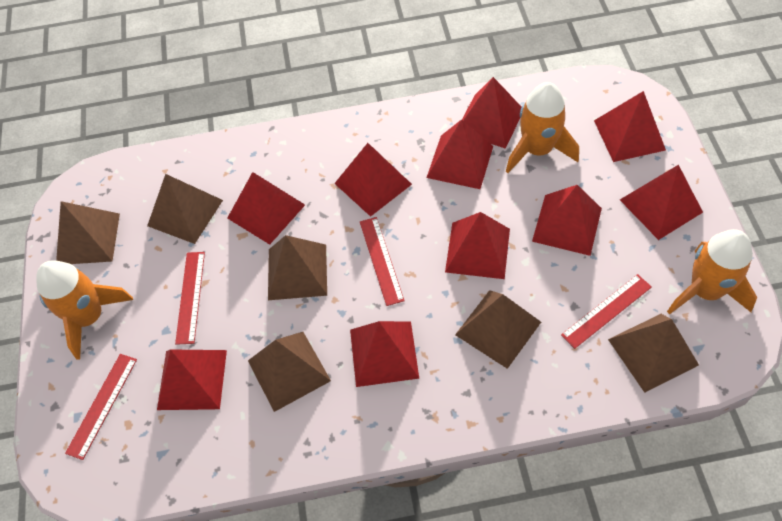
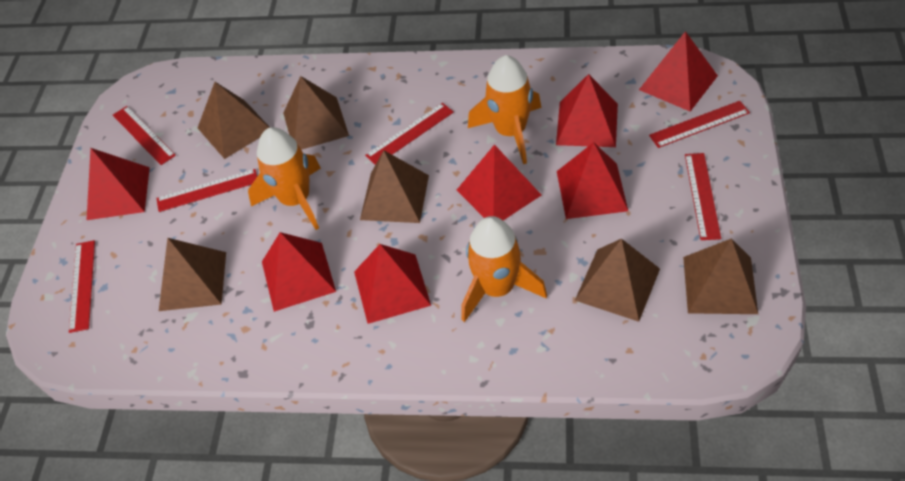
red pyramid: 10 -> 7
red ruler: 4 -> 6

